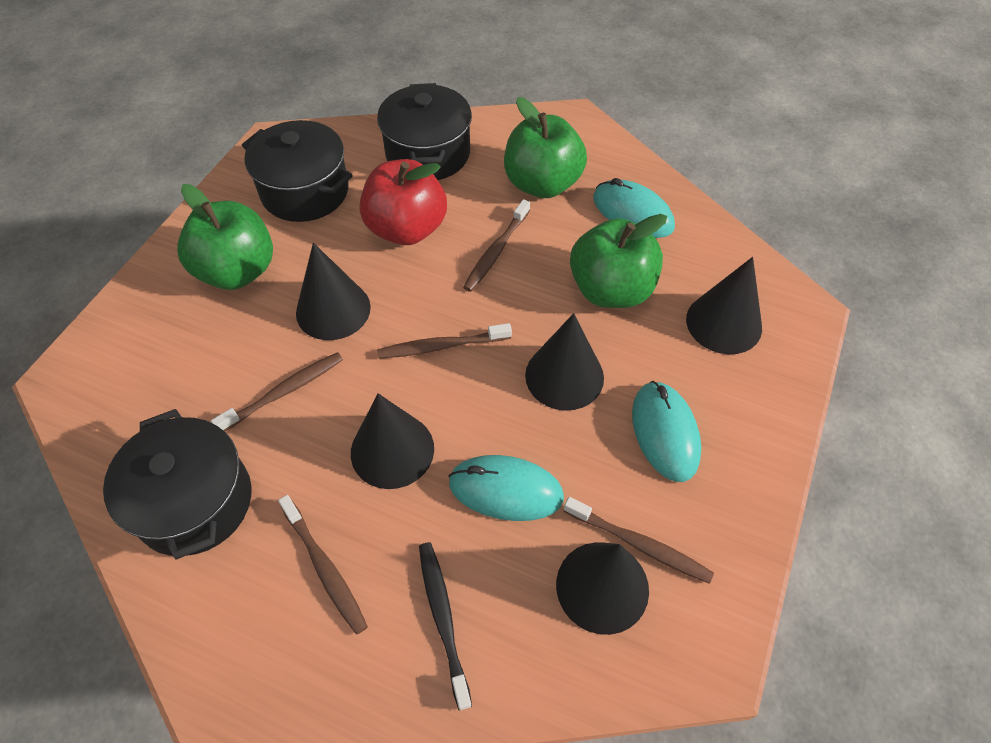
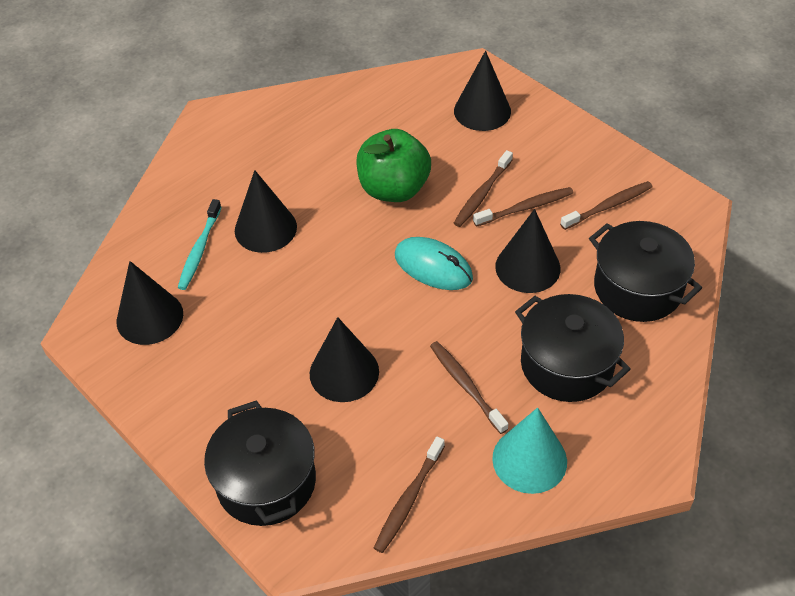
black toothbrush: 1 -> 0
green apple: 3 -> 1
red apple: 1 -> 0
turquoise cone: 0 -> 1
turquoise mouse: 3 -> 1
turquoise toothbrush: 0 -> 1

